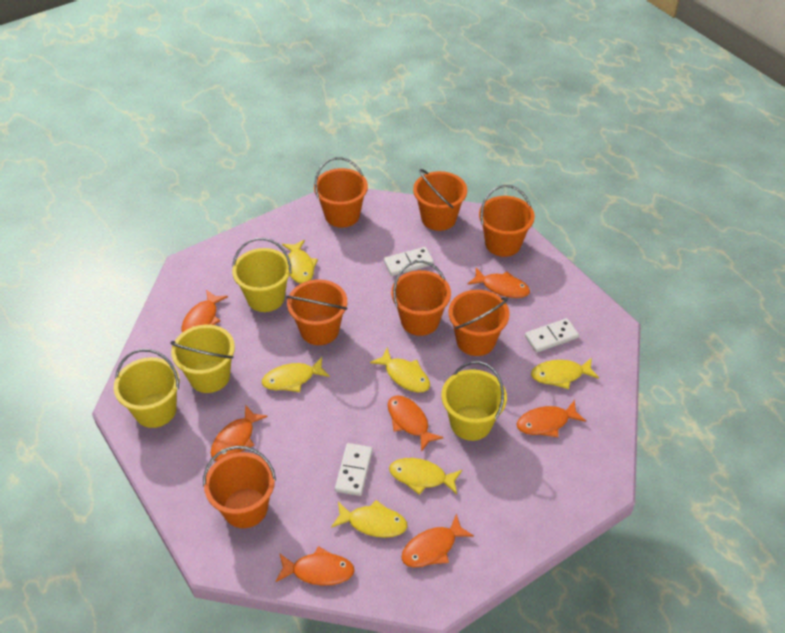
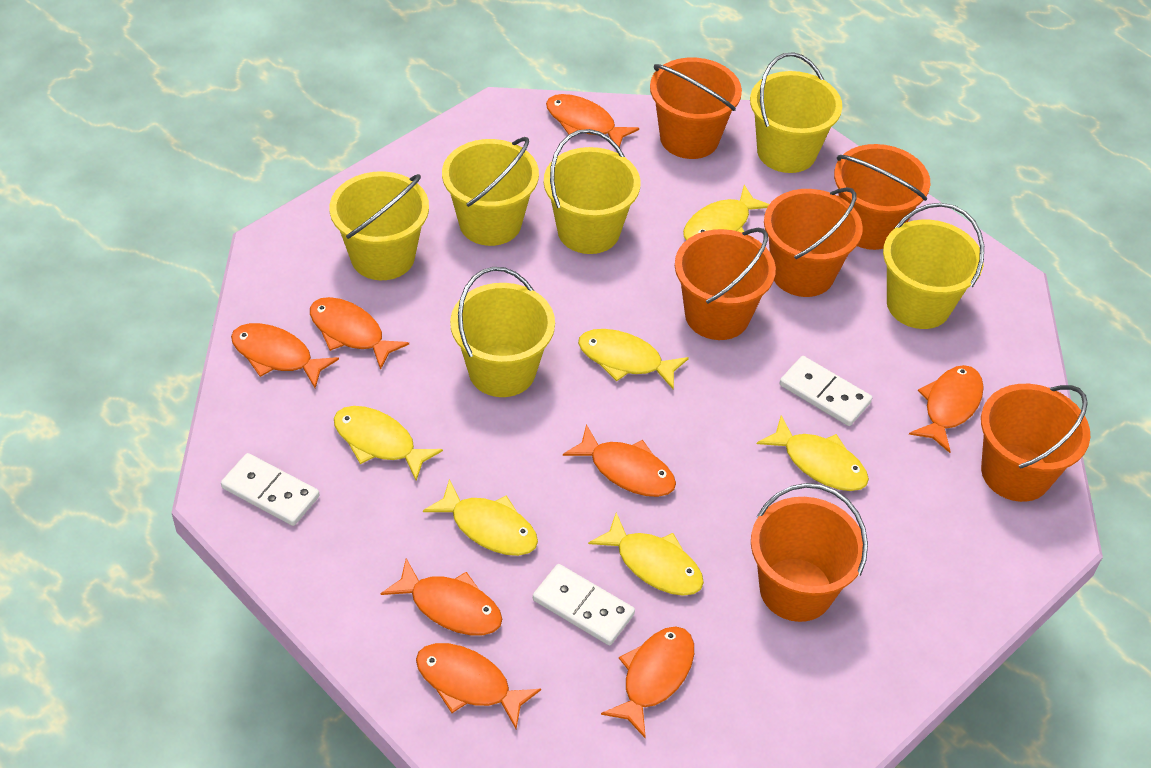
orange bucket: 7 -> 6
orange fish: 7 -> 8
yellow bucket: 4 -> 6

